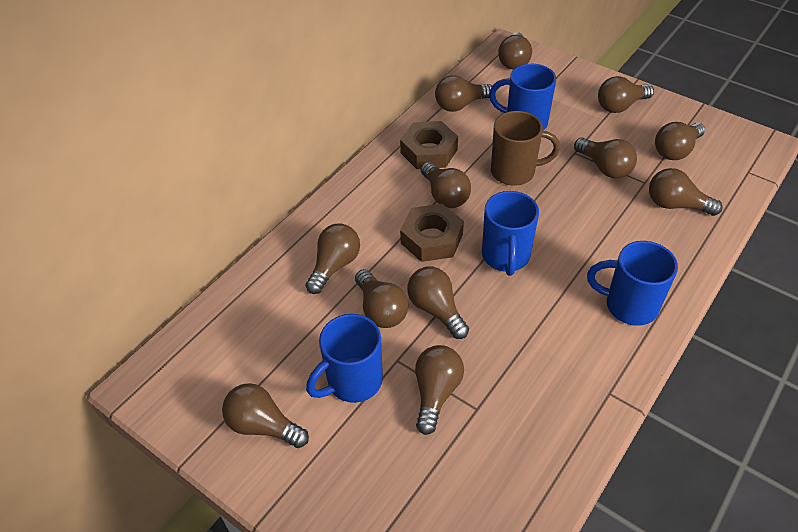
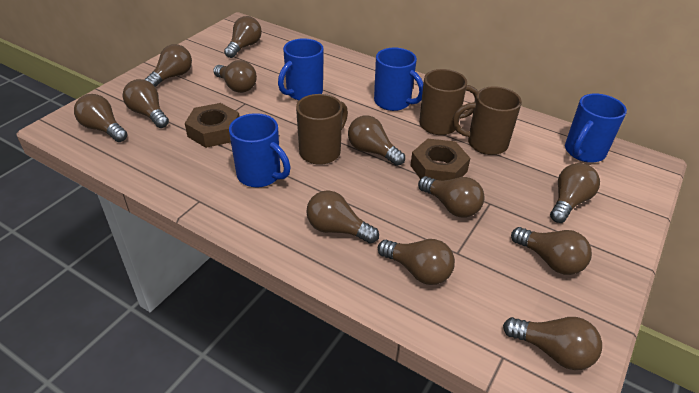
brown mug: 1 -> 3

